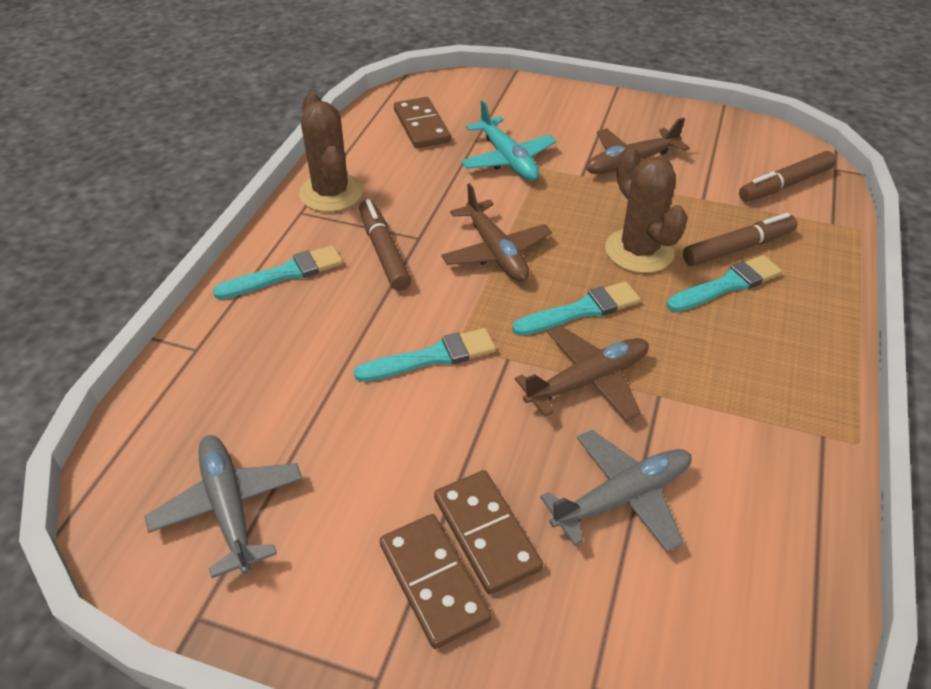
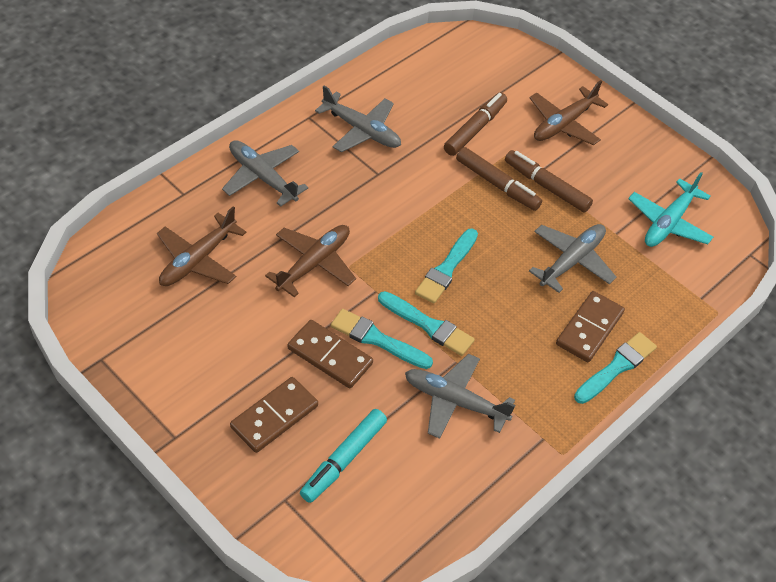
brown cactus: 2 -> 0
grey plane: 2 -> 4
turquoise marker: 0 -> 1

